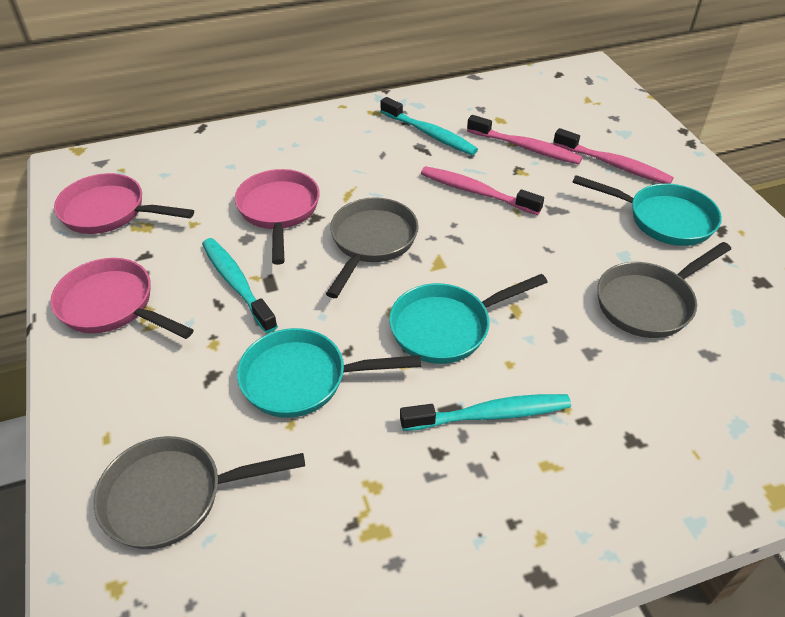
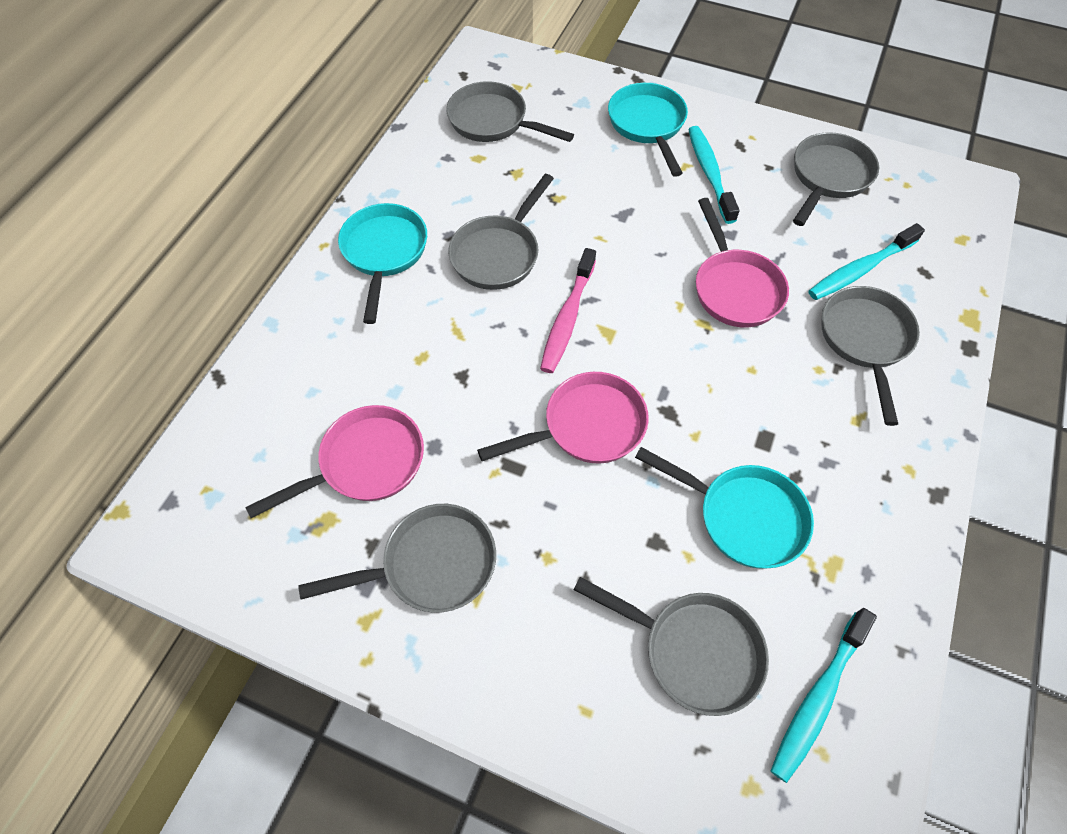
grey pan: 3 -> 6
pink toothbrush: 3 -> 1

